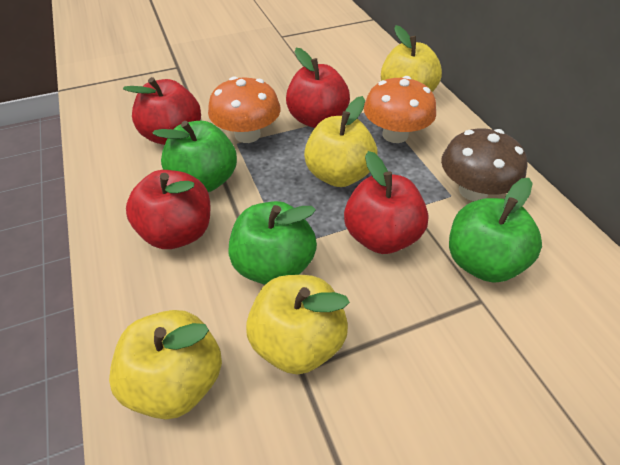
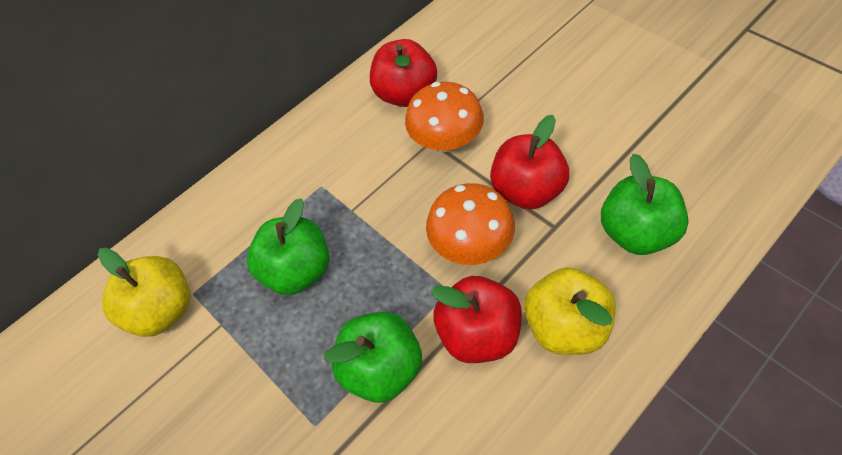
brown mushroom: 1 -> 0
red apple: 4 -> 3
yellow apple: 4 -> 2

